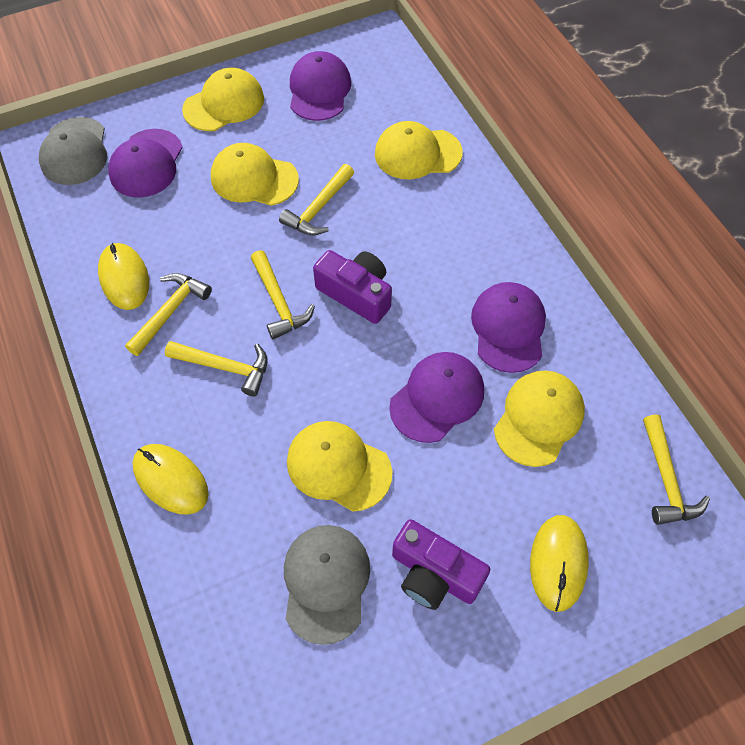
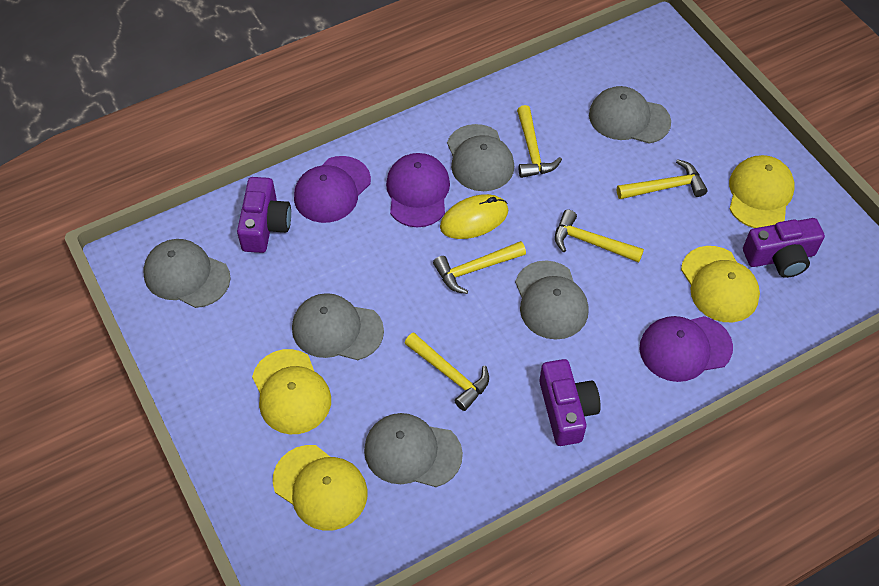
grey cap: 2 -> 6
purple camera: 2 -> 3
purple cap: 4 -> 3
yellow cap: 5 -> 4
yellow mouse: 3 -> 1

